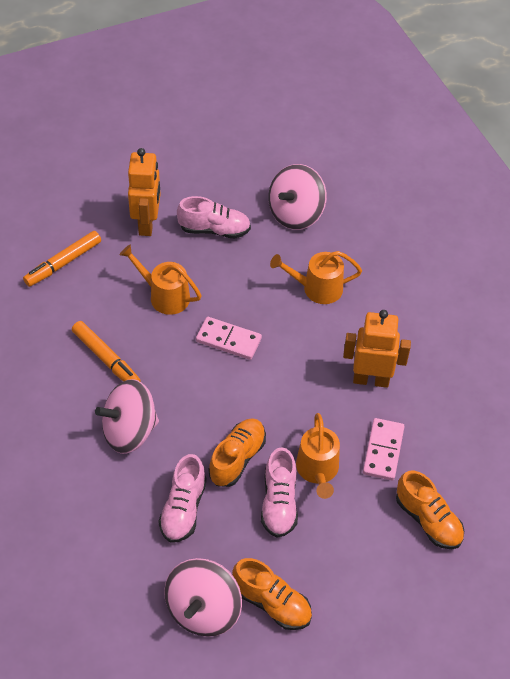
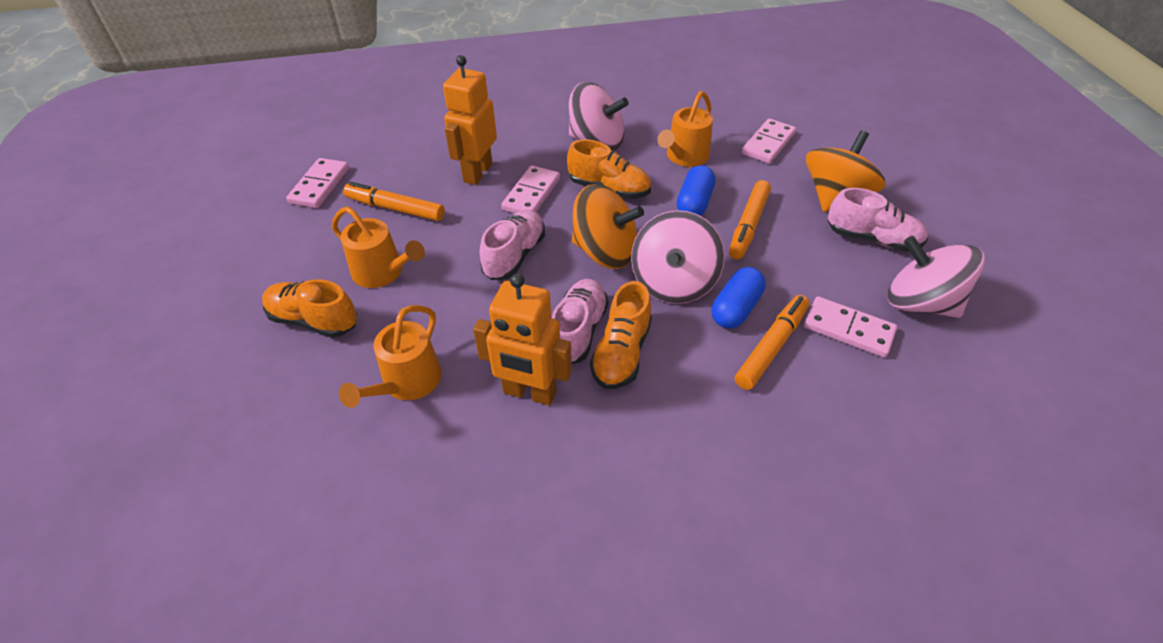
blue capsule: 0 -> 2
orange marker: 2 -> 3
orange spinning top: 0 -> 2
pink domino: 2 -> 4

